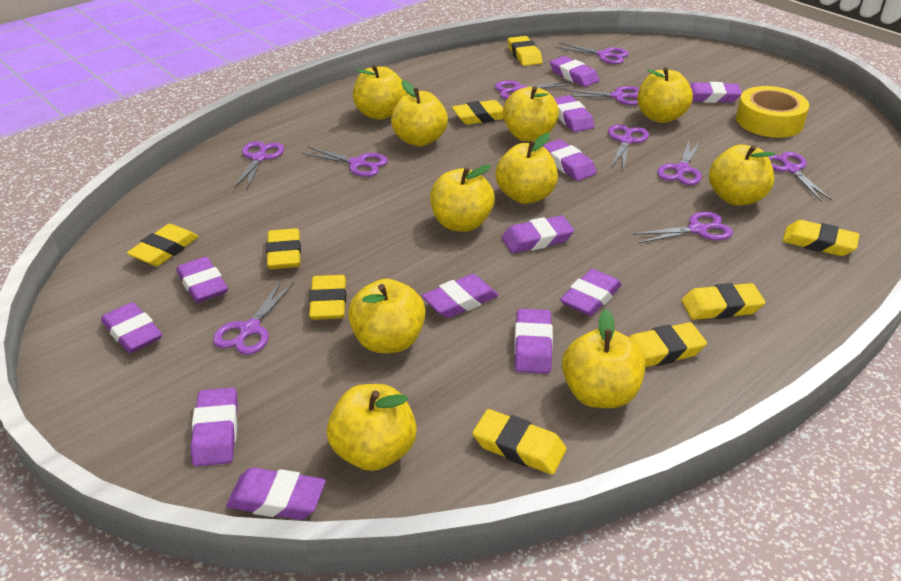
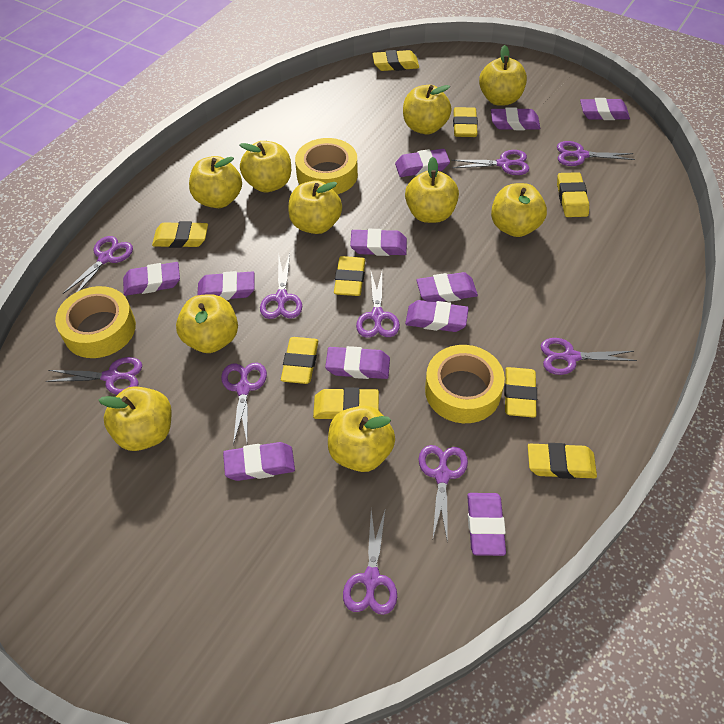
purple eraser: 12 -> 11
yellow tape: 1 -> 3

